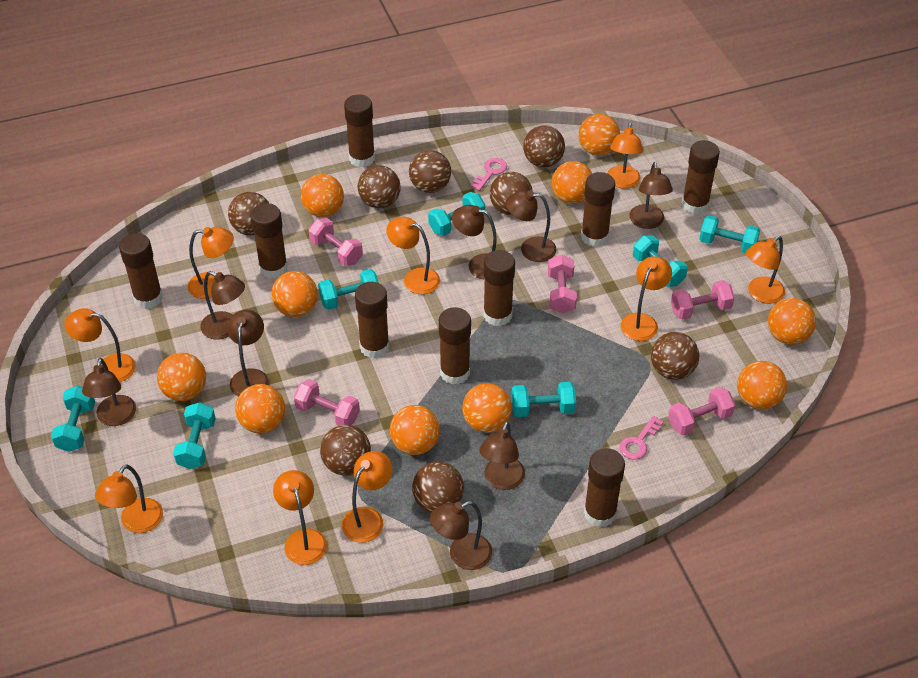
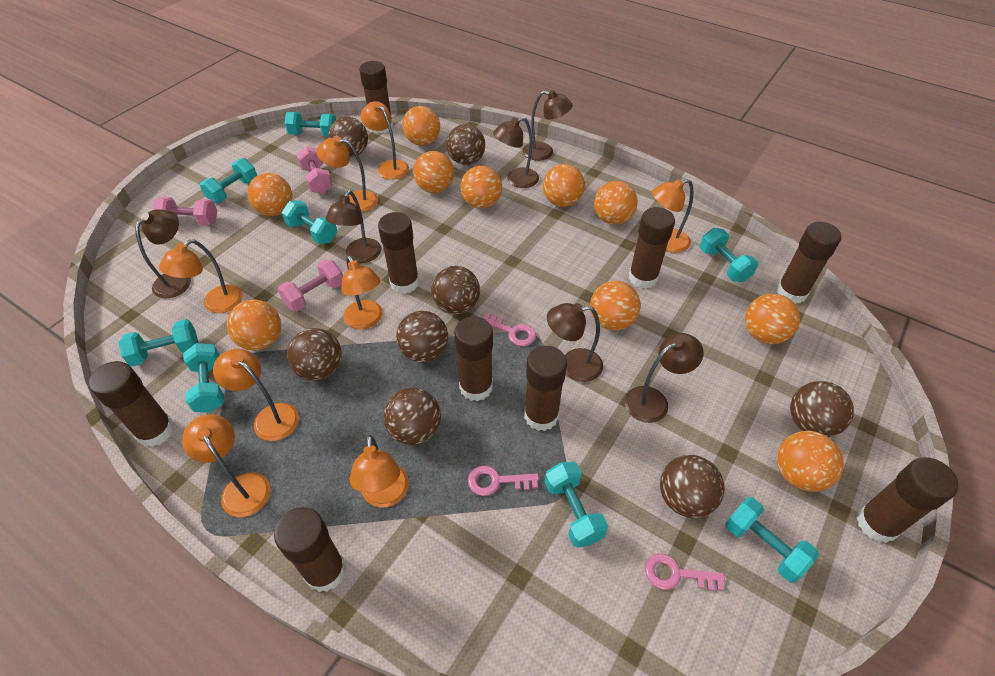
brown lamp: 8 -> 6
orange lamp: 9 -> 8
pink dumbbell: 5 -> 3
pink key: 2 -> 3
turquoise dumbbell: 7 -> 8

